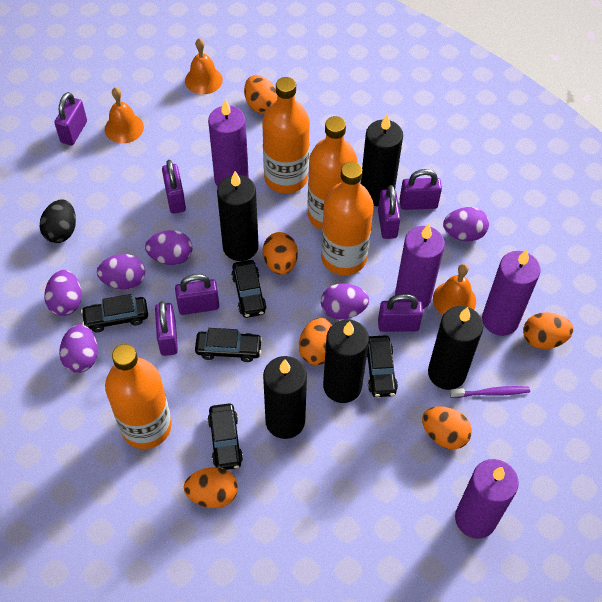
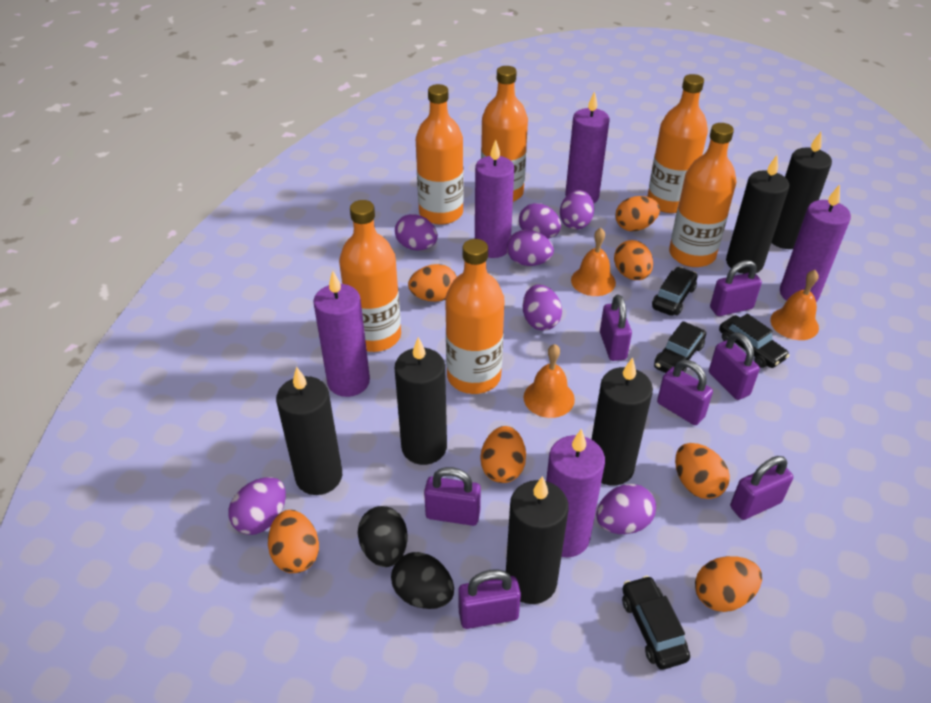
black candle: 5 -> 6
black car: 5 -> 4
black egg: 1 -> 2
orange bottle: 4 -> 6
orange egg: 6 -> 7
purple candle: 4 -> 5
purple egg: 6 -> 7
purple toothbrush: 1 -> 0

